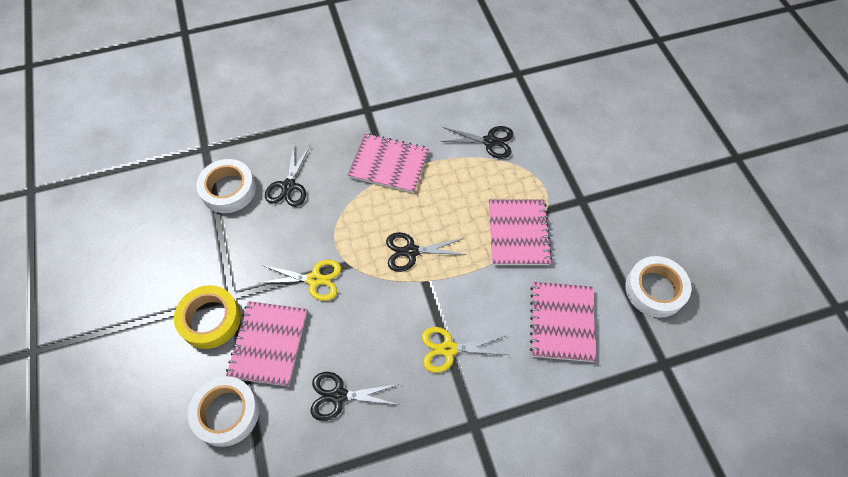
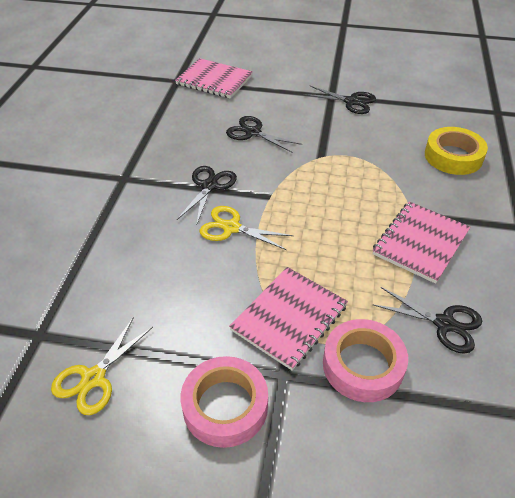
pink notebook: 4 -> 3
pink tape: 0 -> 2
white tape: 3 -> 0

